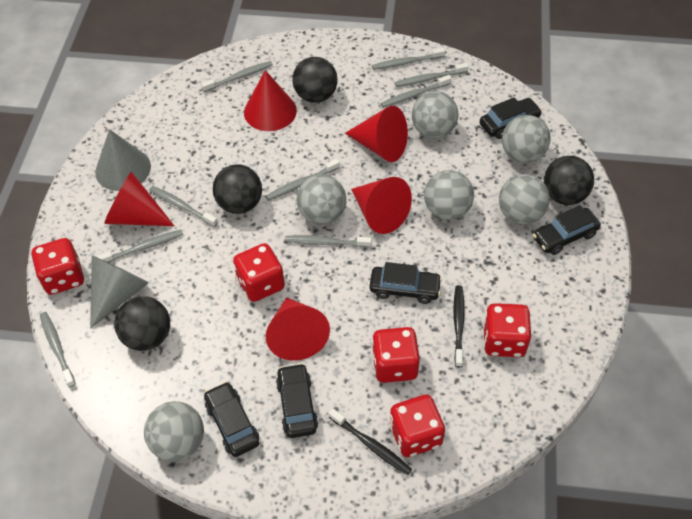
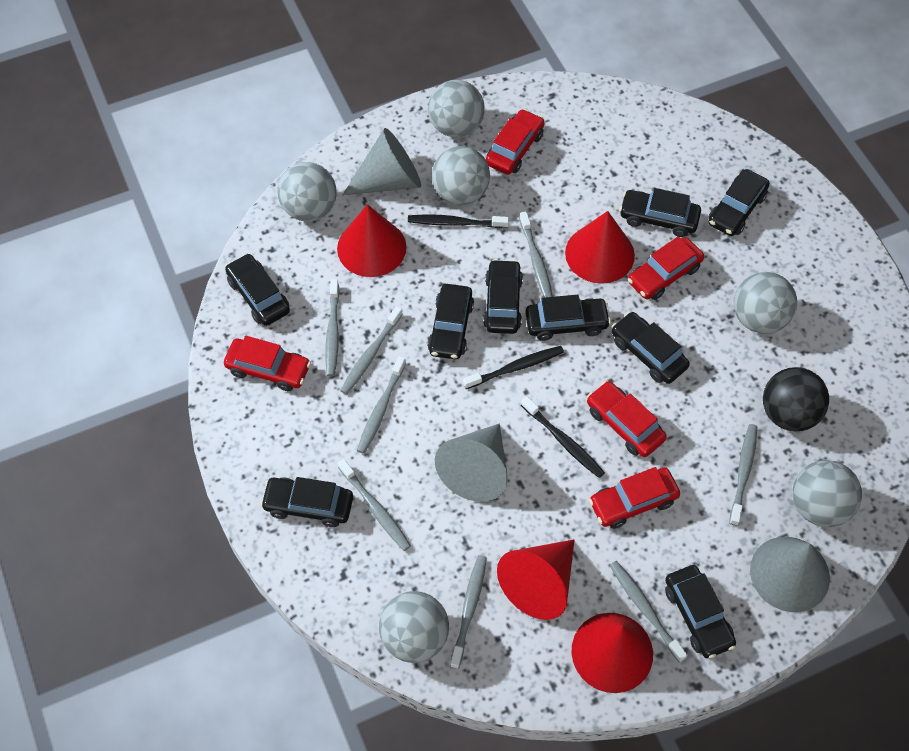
black ball: 4 -> 1
black car: 5 -> 9
black toothbrush: 2 -> 3
grey cone: 2 -> 3
grey toothbrush: 9 -> 8
red car: 0 -> 5
red cone: 5 -> 4
red dice: 5 -> 0

